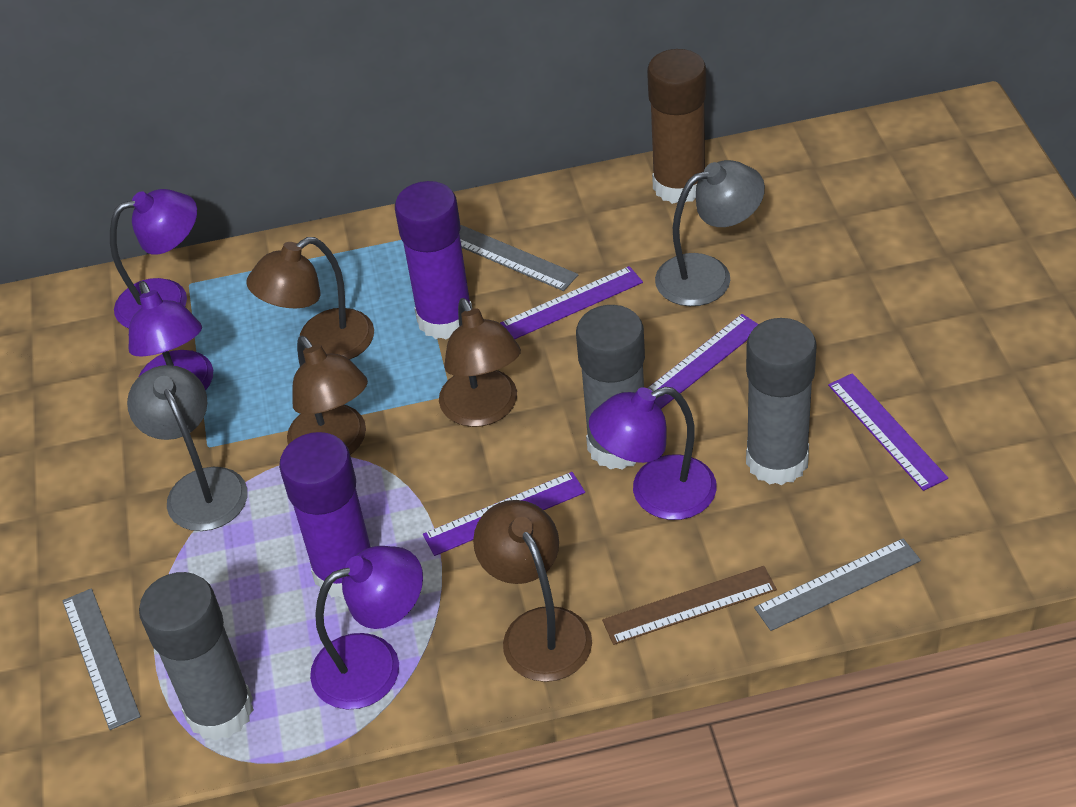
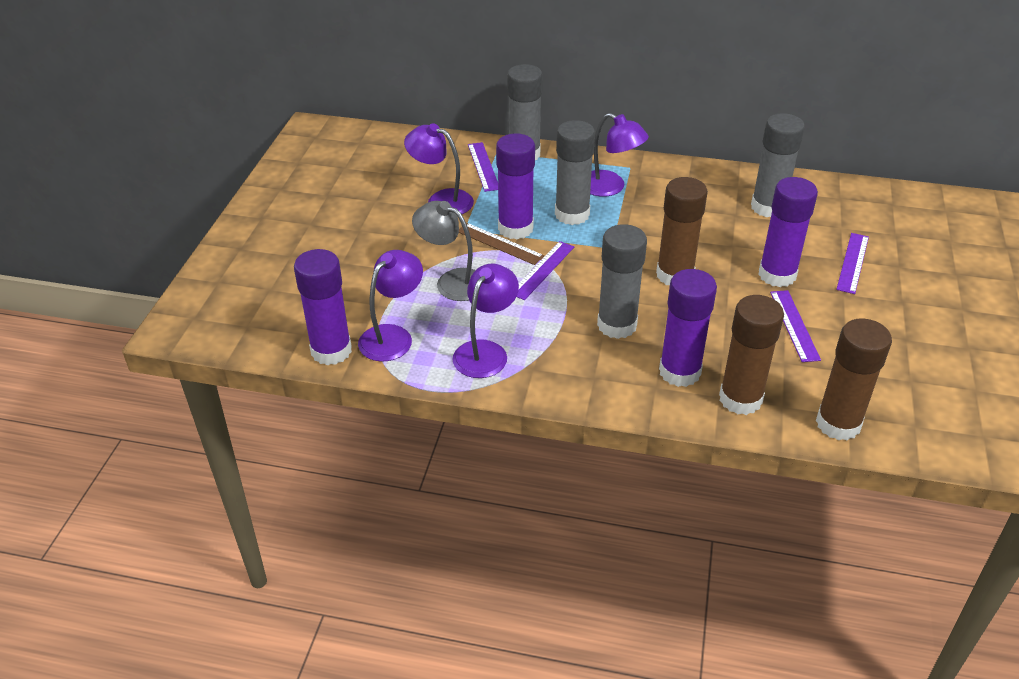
brown glue stick: 1 -> 3
brown lamp: 4 -> 0
grey glue stick: 3 -> 4
grey lamp: 2 -> 1
grey ruler: 3 -> 0
purple glue stick: 2 -> 4

